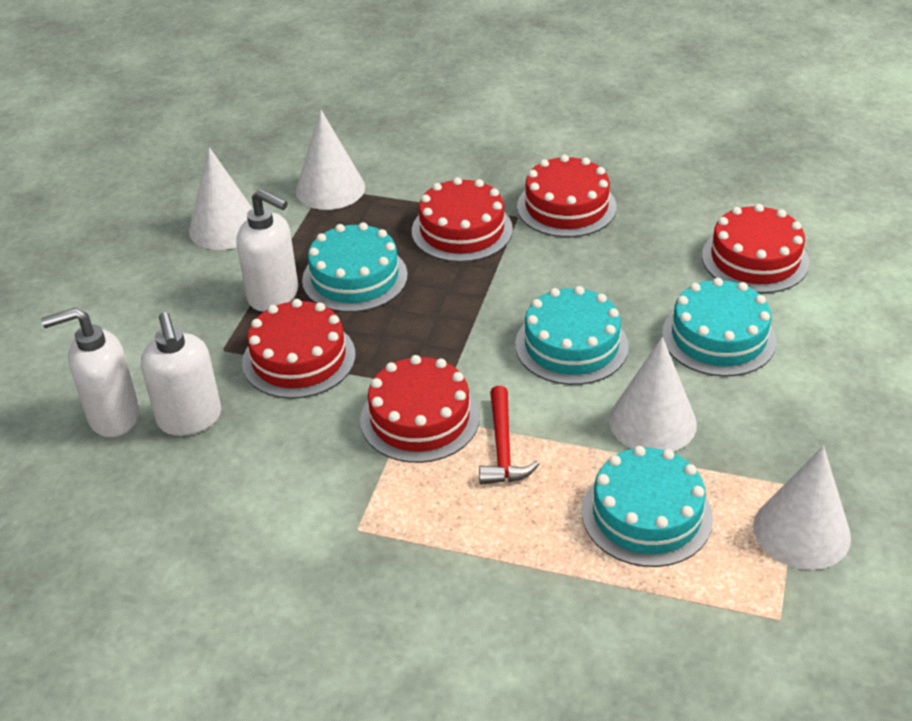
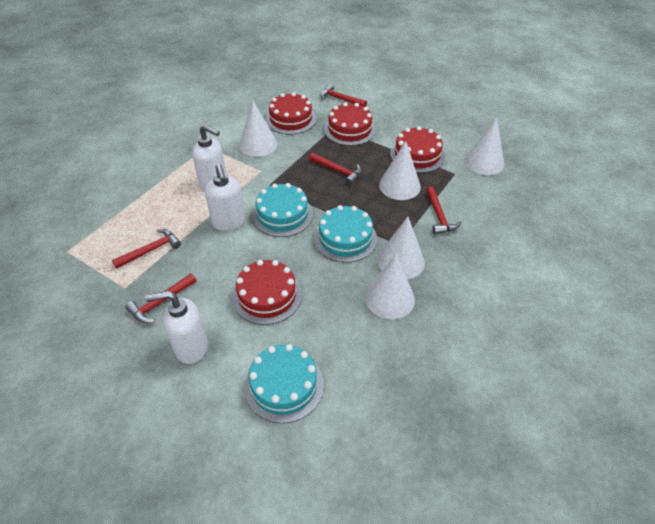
red cake: 5 -> 4
red hammer: 1 -> 5
turquoise cake: 4 -> 3
white cone: 4 -> 5

